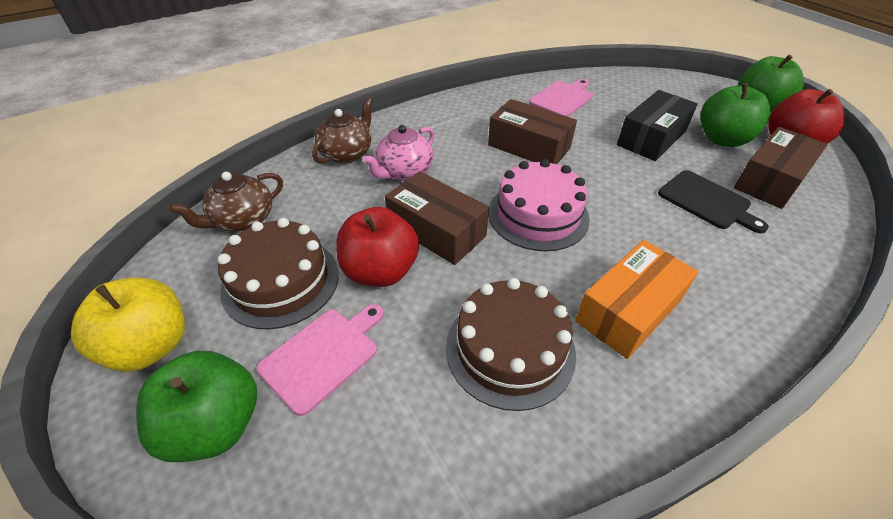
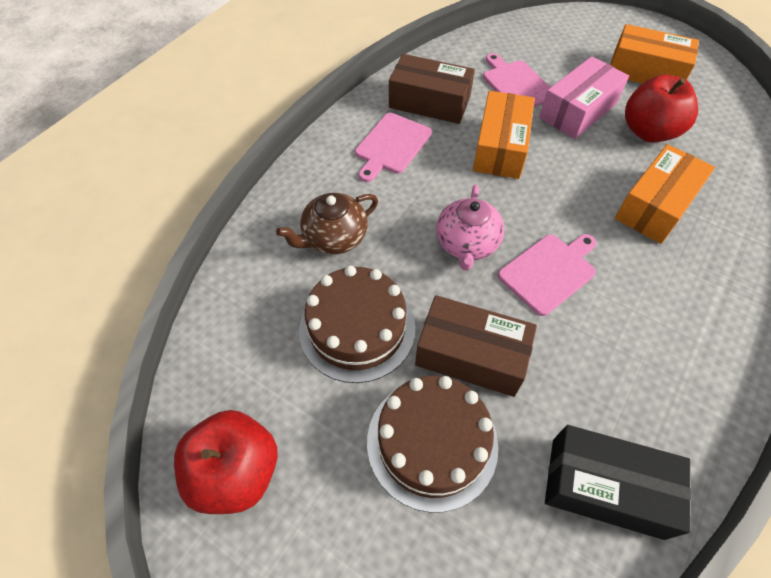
black cutting board: 1 -> 0
brown box: 3 -> 2
brown teapot: 2 -> 1
green apple: 3 -> 0
orange box: 1 -> 3
pink box: 0 -> 1
pink cake: 1 -> 0
pink cutting board: 2 -> 3
yellow apple: 1 -> 0

